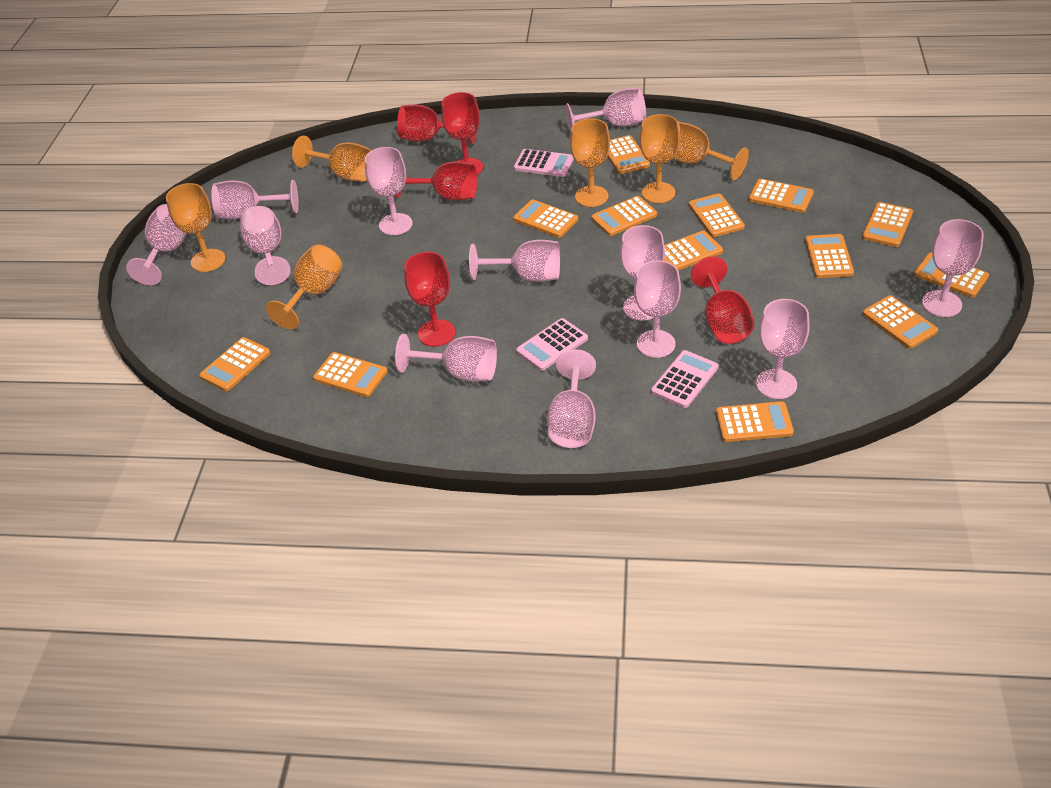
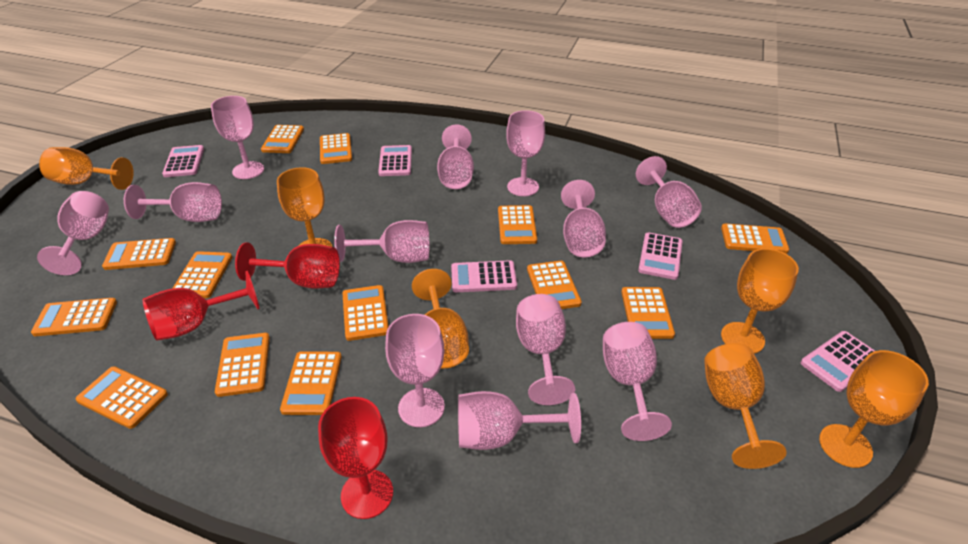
pink calculator: 3 -> 5
red goblet: 5 -> 3

